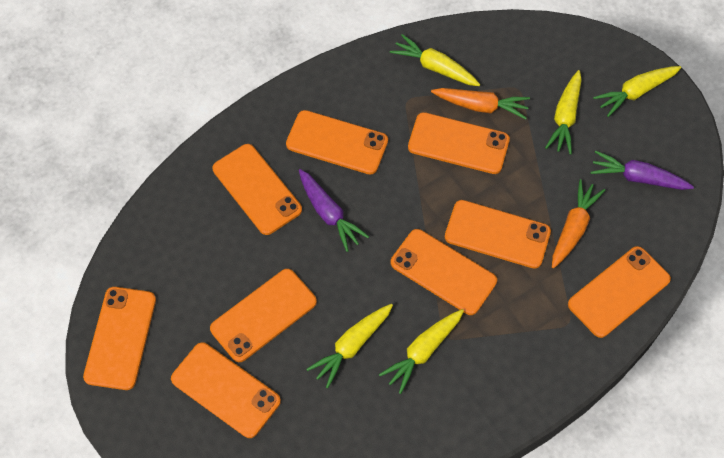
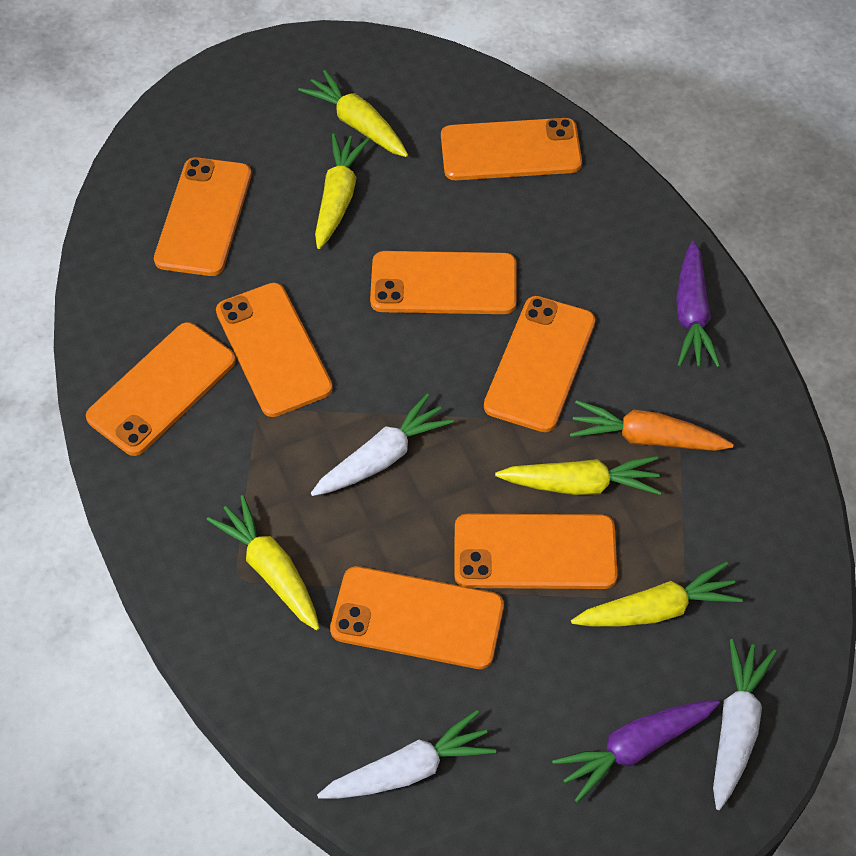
orange carrot: 2 -> 1
orange phone: 9 -> 8
white carrot: 0 -> 3

